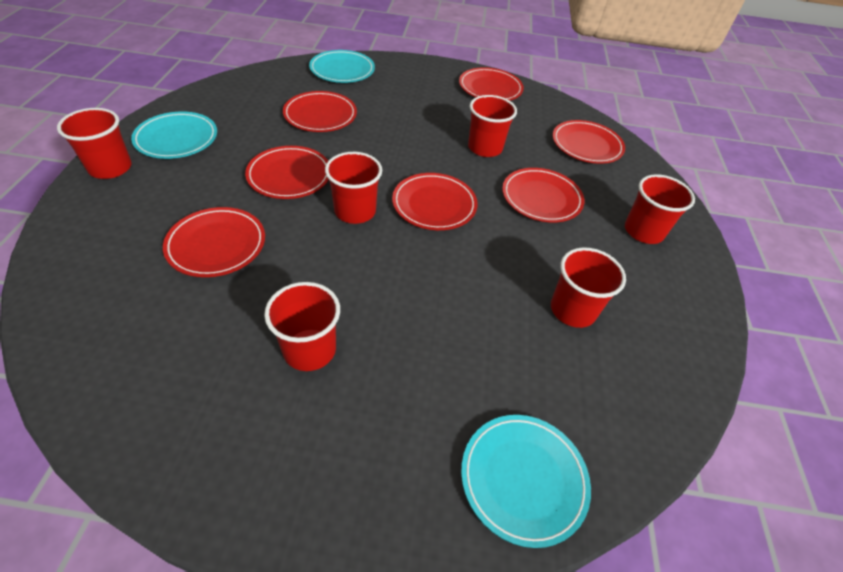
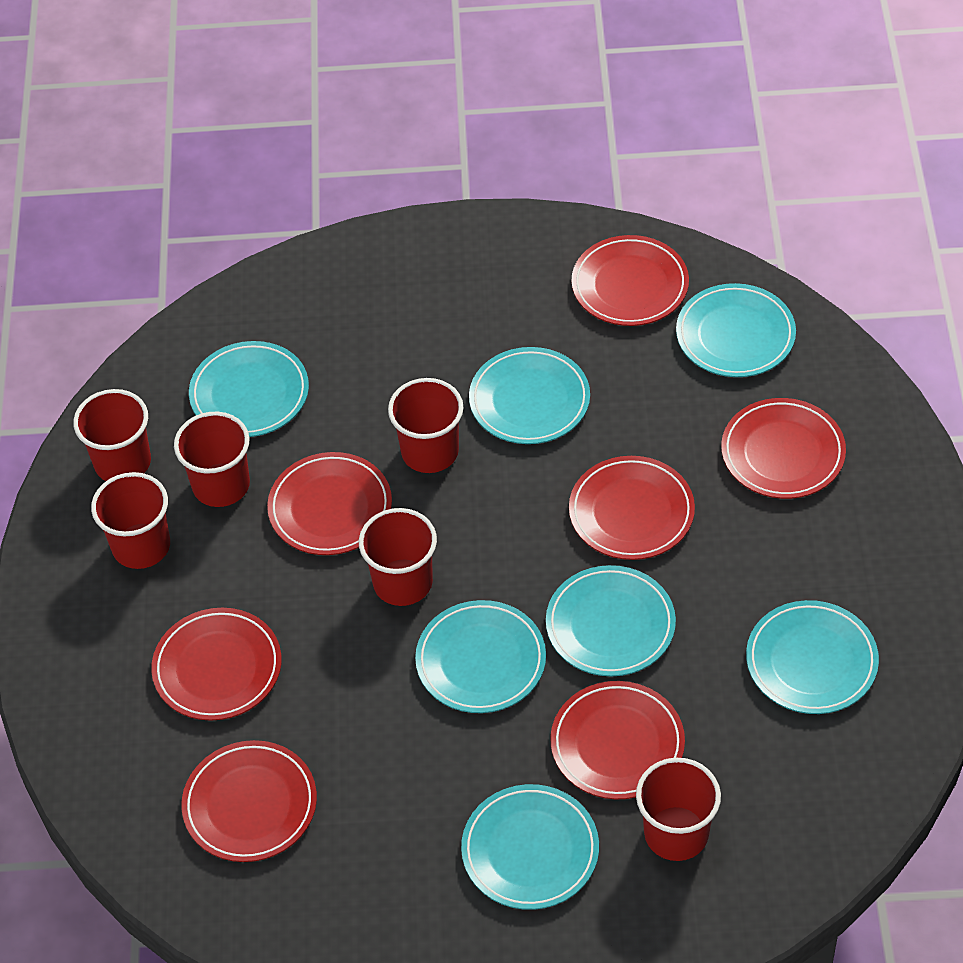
turquoise plate: 3 -> 7

